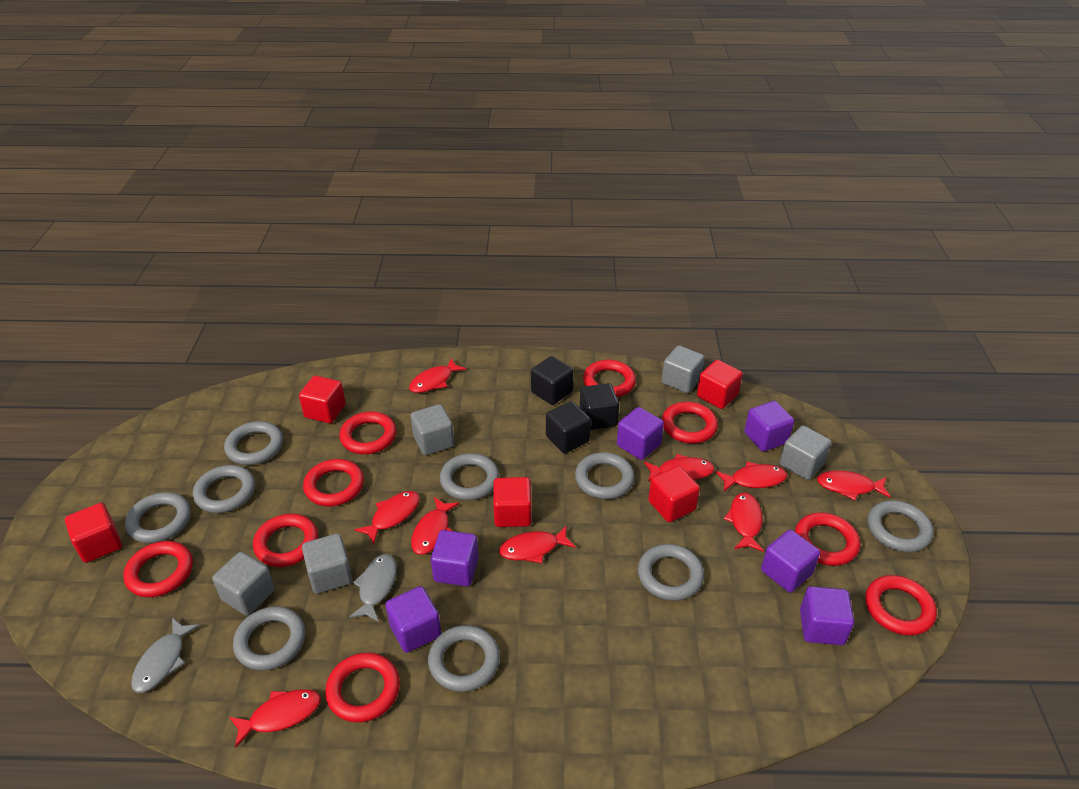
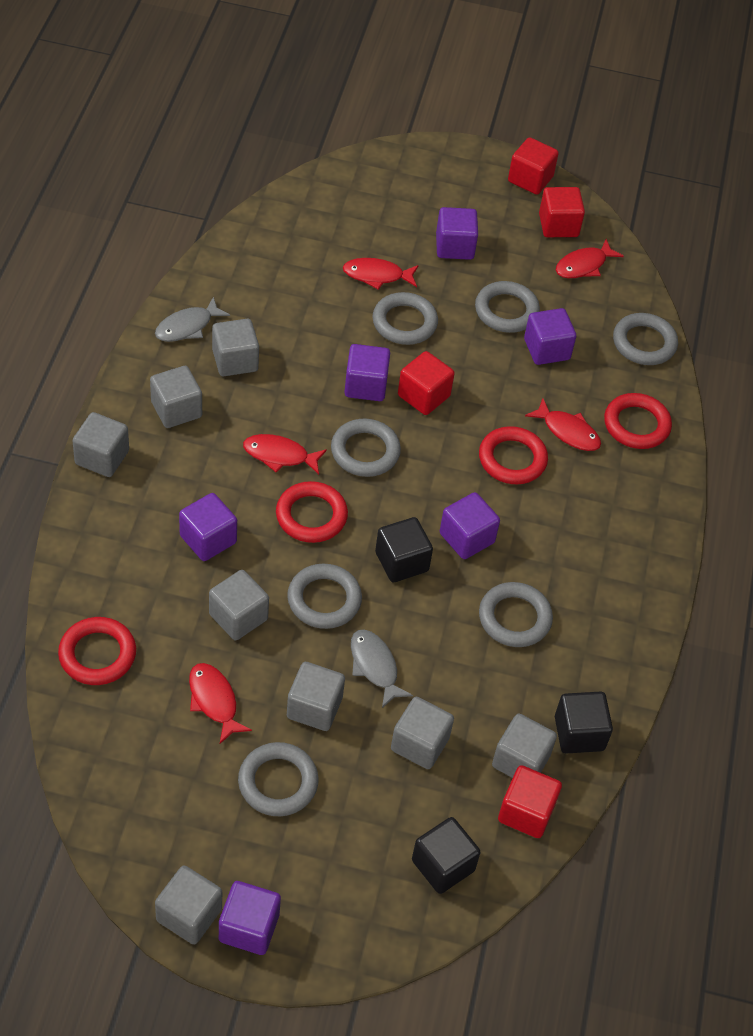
grey cube: 5 -> 8
grey ring: 9 -> 7
red cube: 5 -> 4
red fish: 9 -> 5
red ring: 9 -> 4

